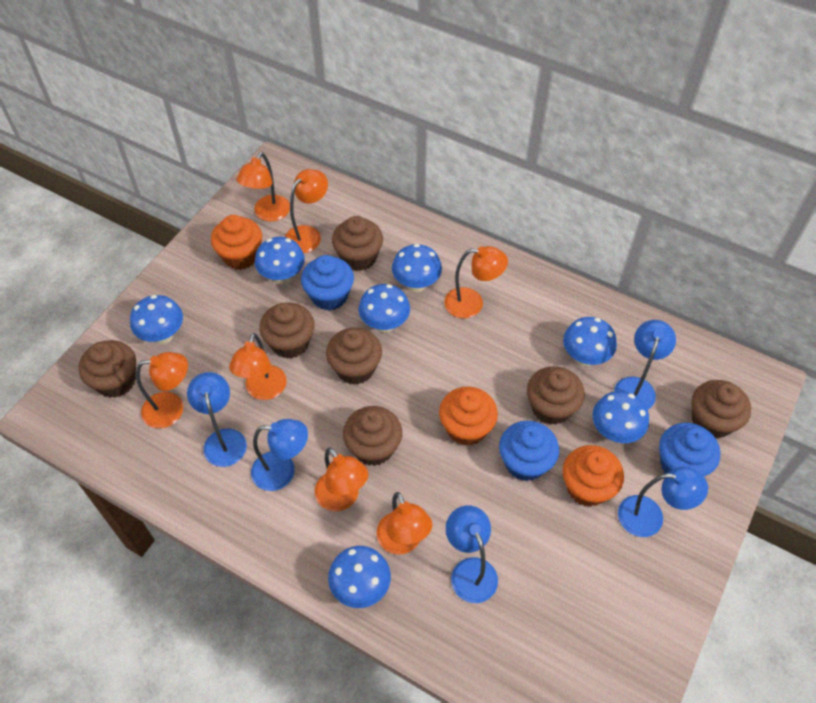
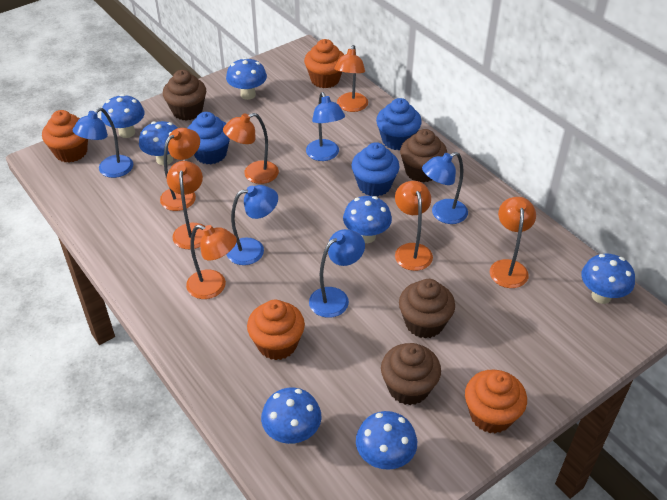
brown cupcake: 7 -> 4
orange cupcake: 3 -> 4

